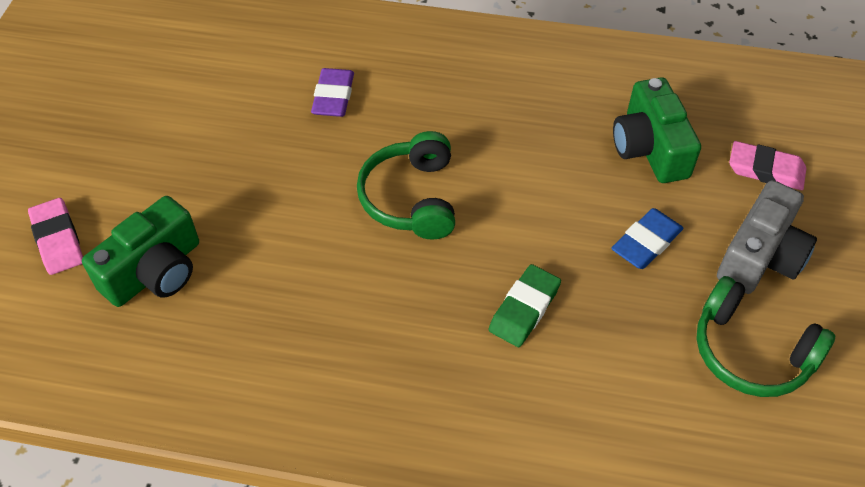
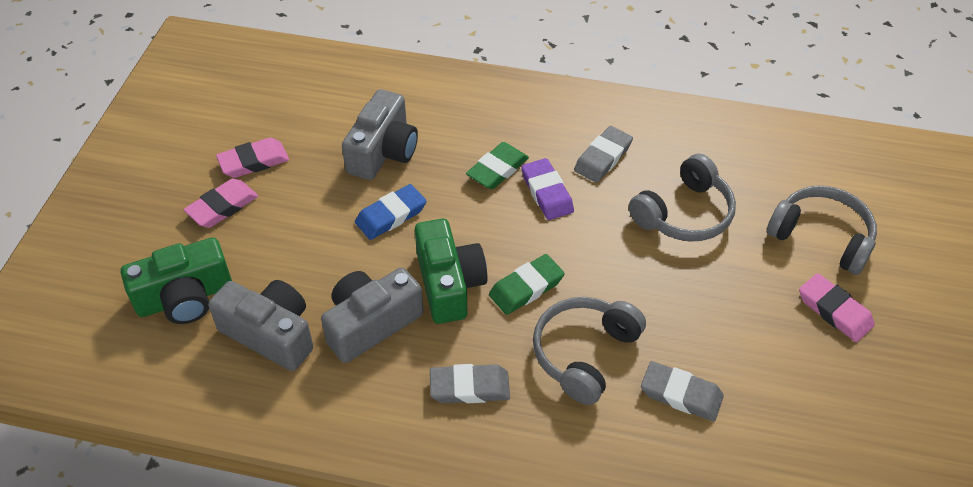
green eraser: 1 -> 2
green headphones: 2 -> 0
grey camera: 1 -> 3
grey eraser: 0 -> 3
grey headphones: 0 -> 3
pink eraser: 2 -> 3

